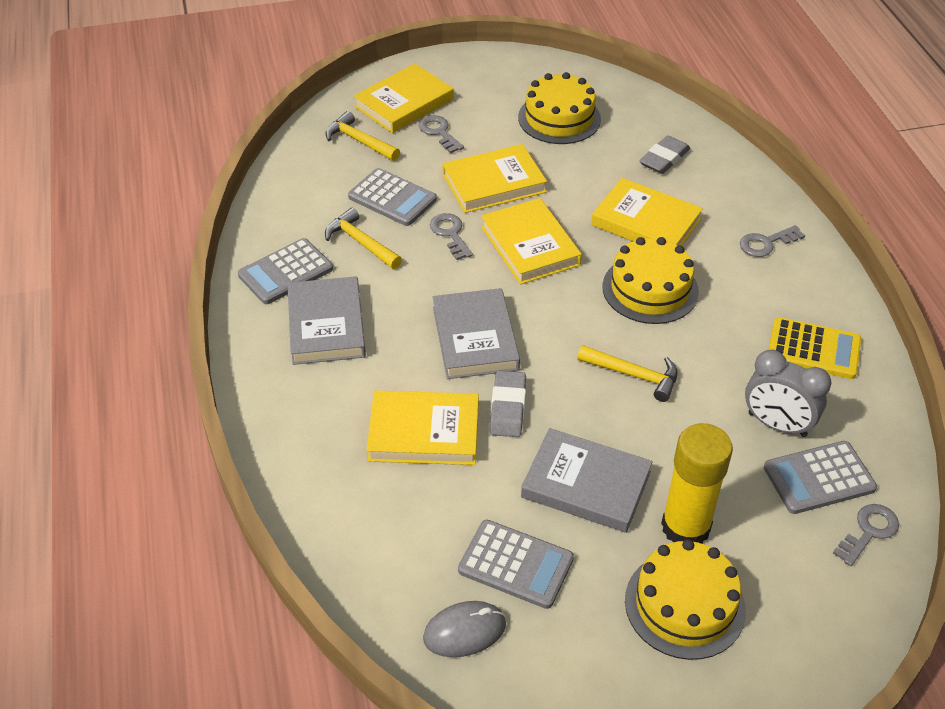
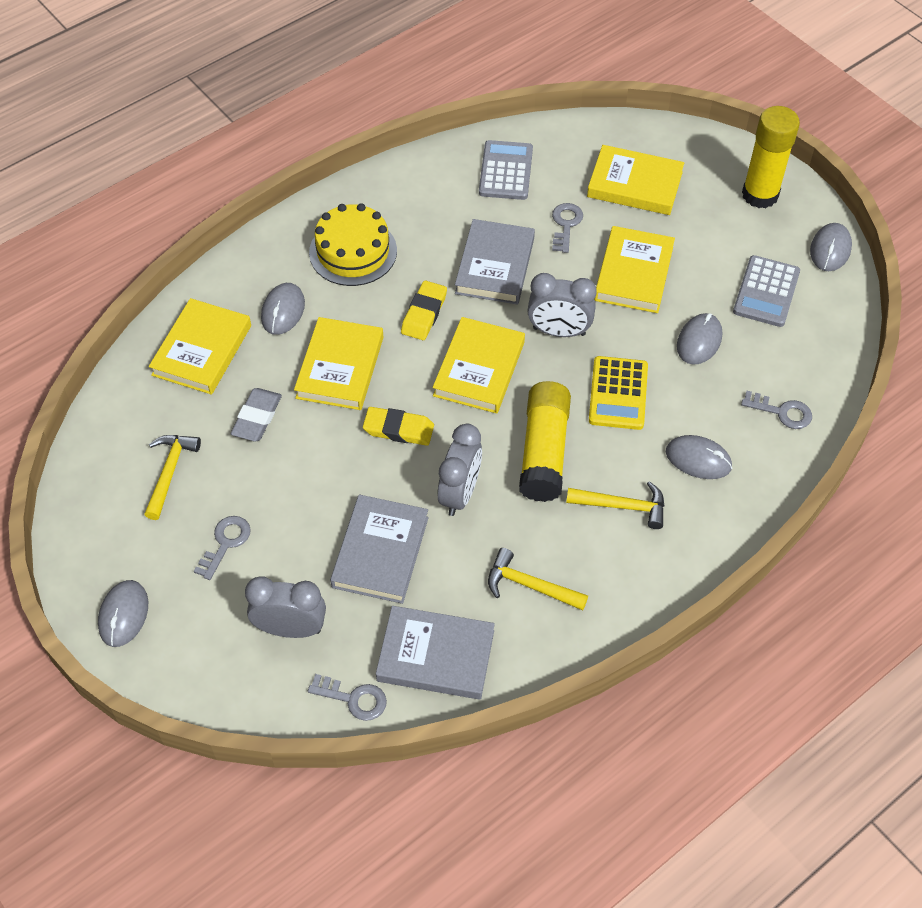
grey calculator: 4 -> 2
grey clock: 1 -> 3
grey eraser: 2 -> 1
grey mouse: 1 -> 5
yellow cake: 3 -> 1
yellow eraser: 0 -> 2
yellow glue stick: 1 -> 2

